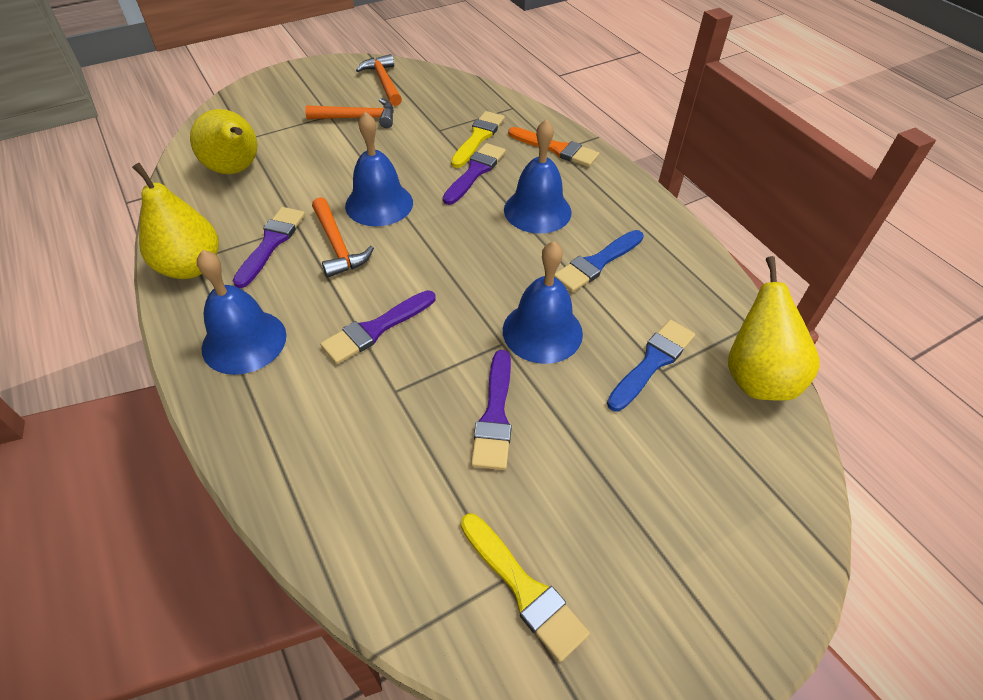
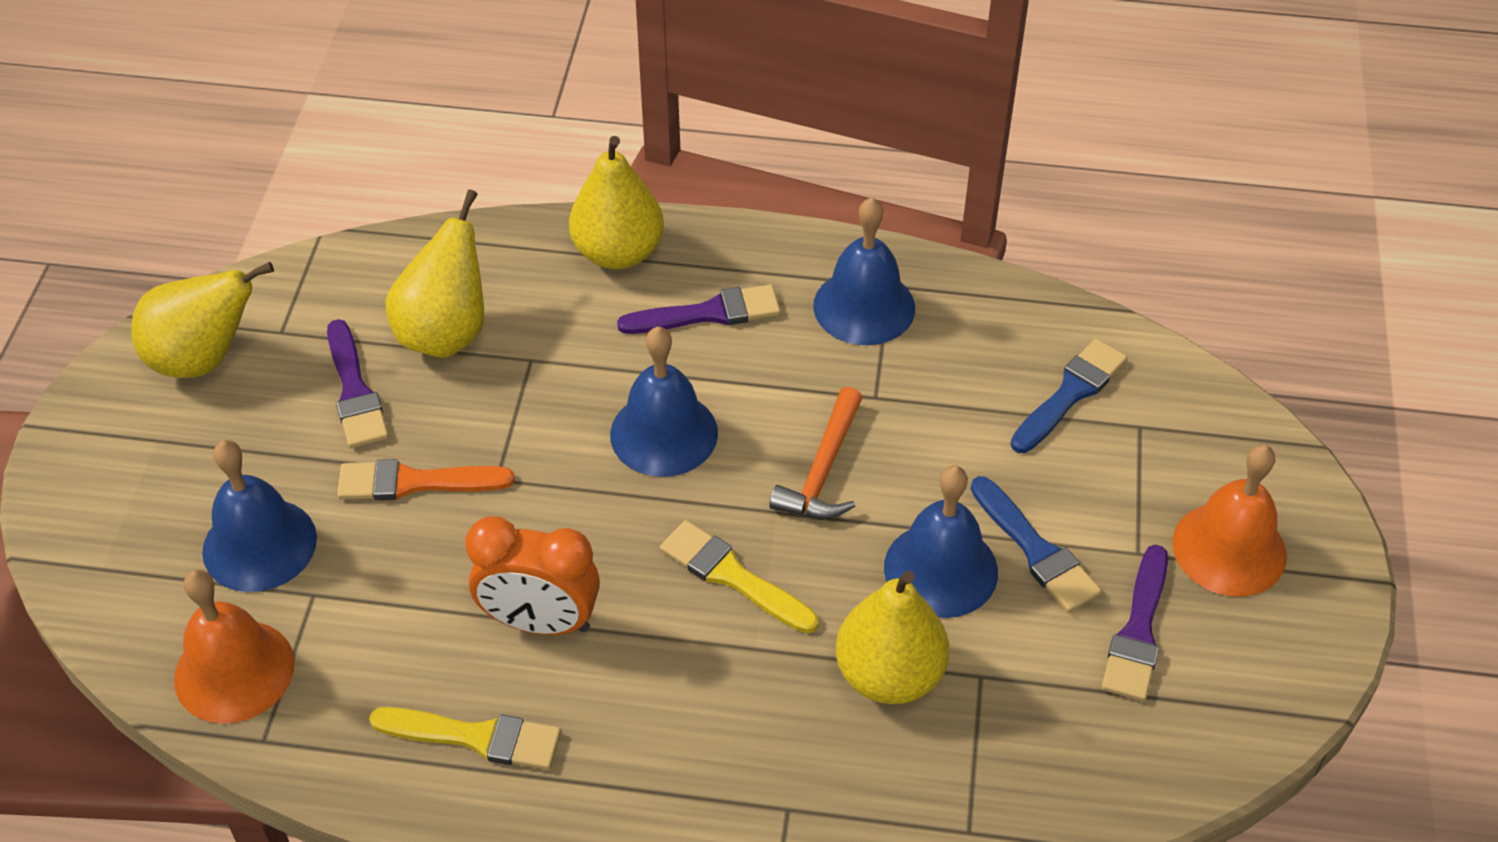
orange bell: 0 -> 2
orange clock: 0 -> 1
orange hammer: 3 -> 1
purple brush: 4 -> 3
yellow pear: 3 -> 4

